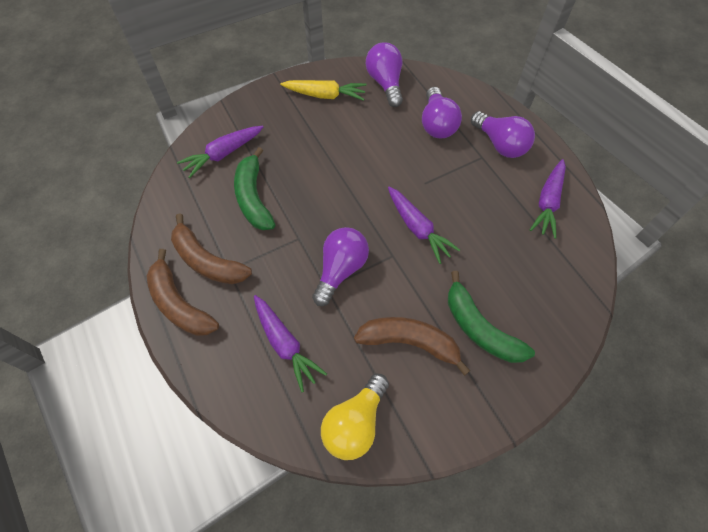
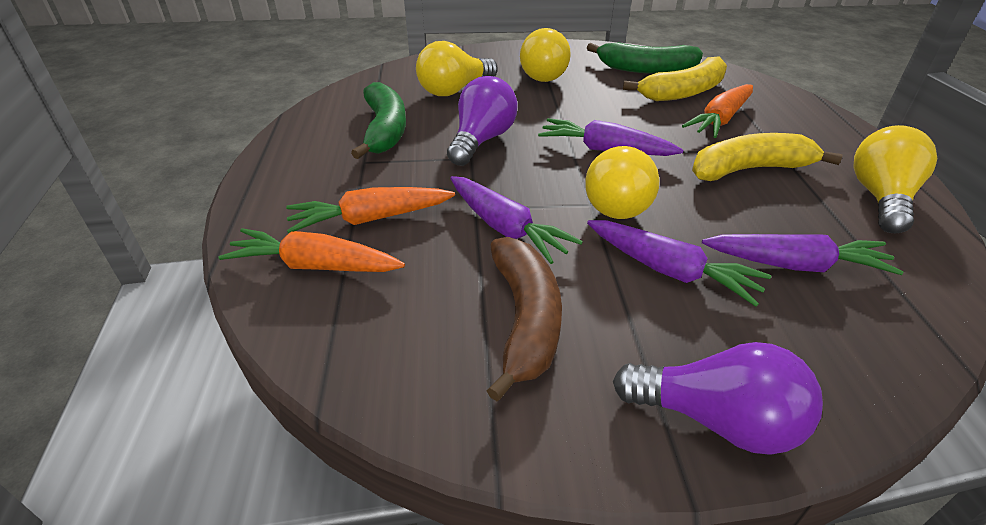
brown banana: 3 -> 1
orange carrot: 0 -> 3
purple light bulb: 4 -> 2
yellow banana: 0 -> 2
yellow carrot: 1 -> 0
yellow light bulb: 1 -> 4

